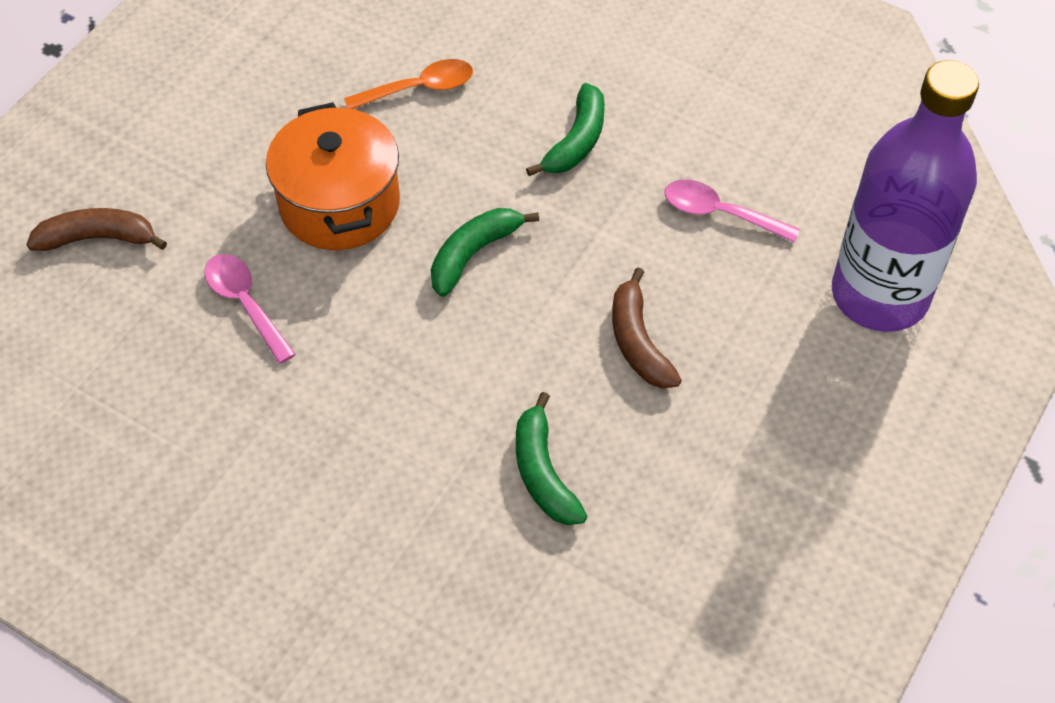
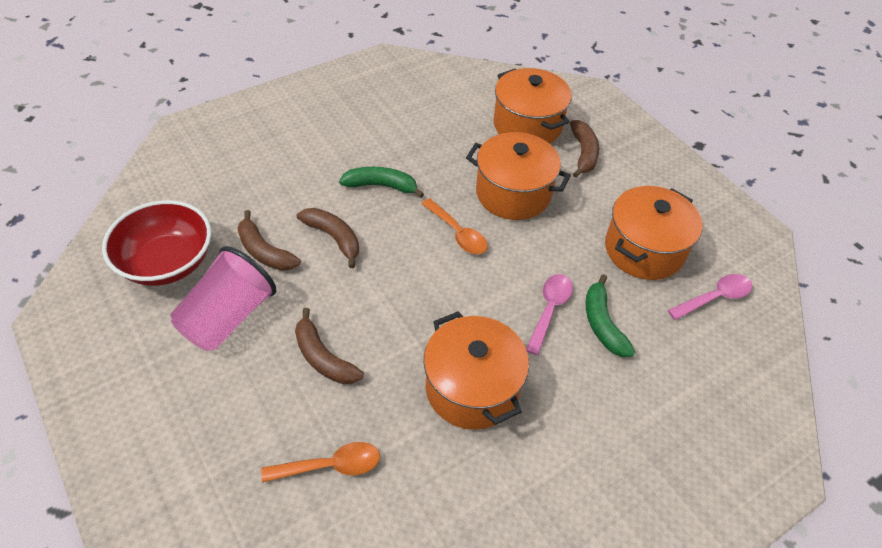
brown banana: 2 -> 4
green banana: 3 -> 2
orange pot: 1 -> 4
orange spoon: 1 -> 2
pink cup: 0 -> 1
purple bottle: 1 -> 0
red bowl: 0 -> 1

